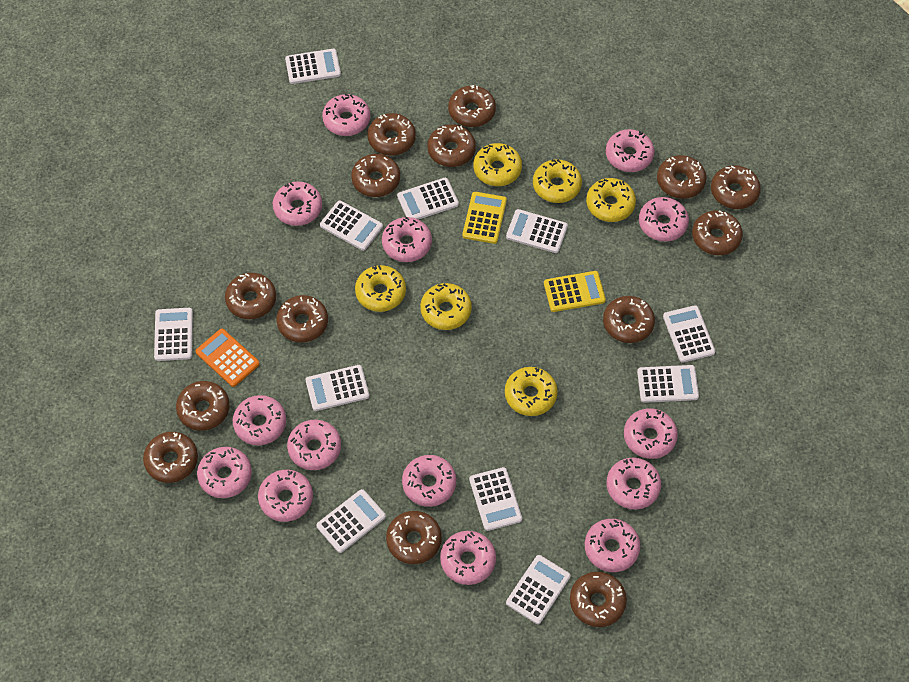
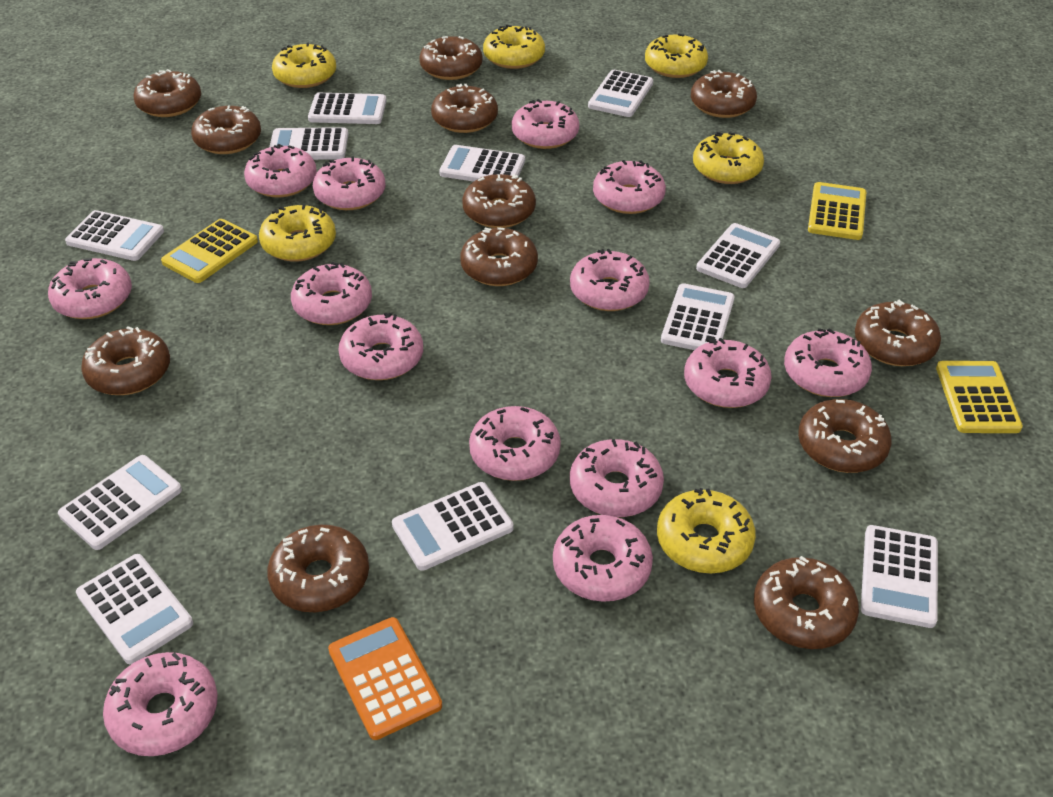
brown donut: 14 -> 12
yellow calculator: 2 -> 3

